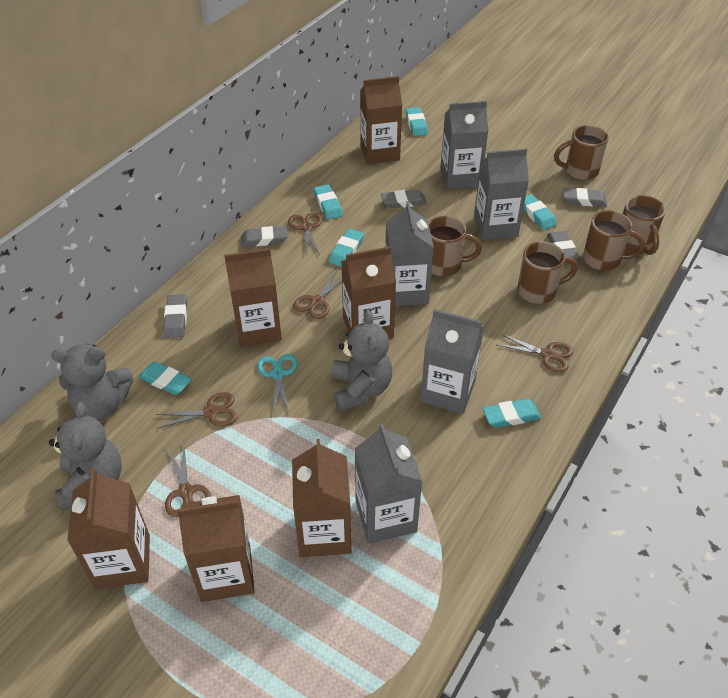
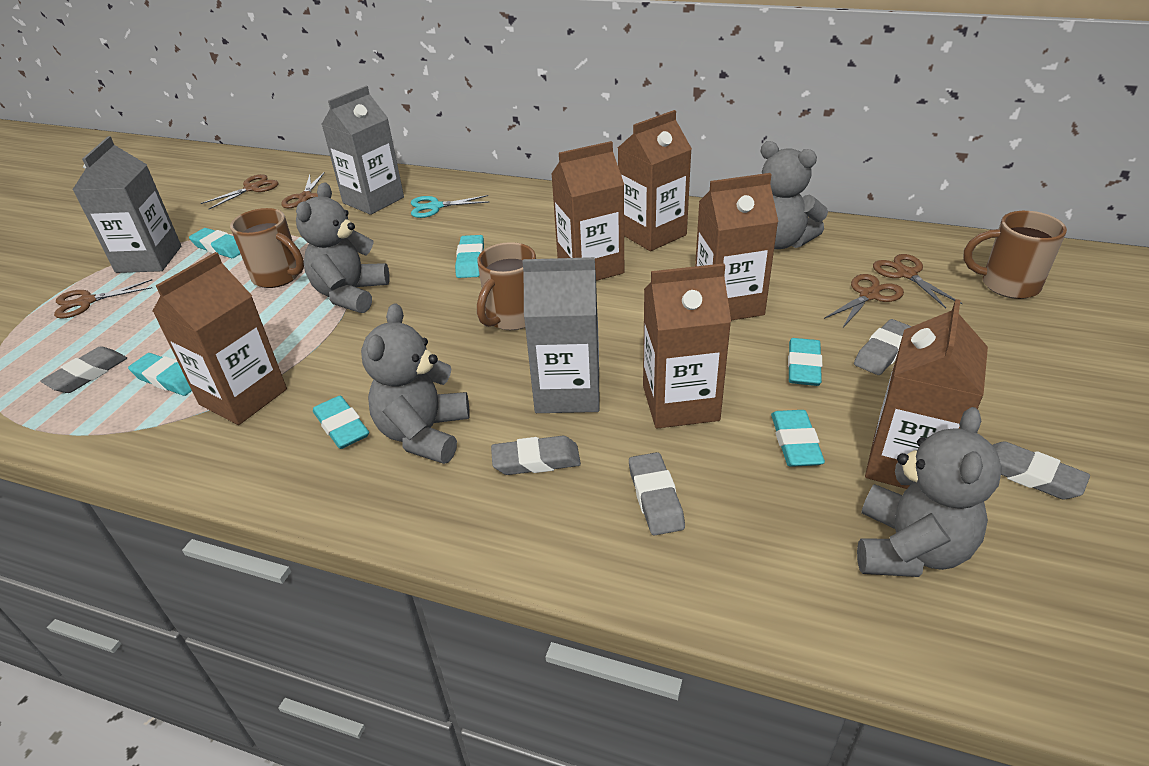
brown mug: 5 -> 3
grey carton: 5 -> 3
grey teddy bear: 3 -> 4

